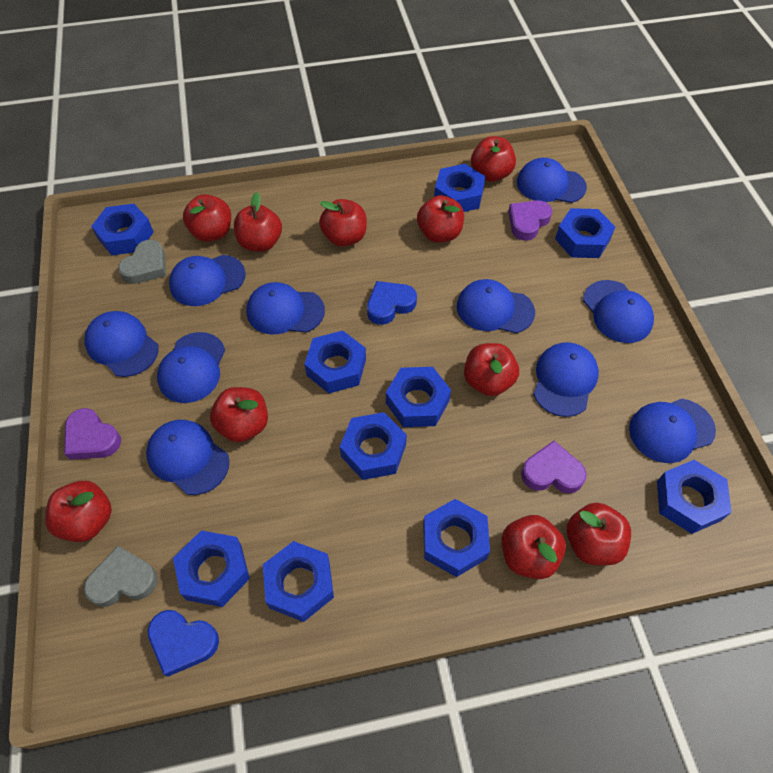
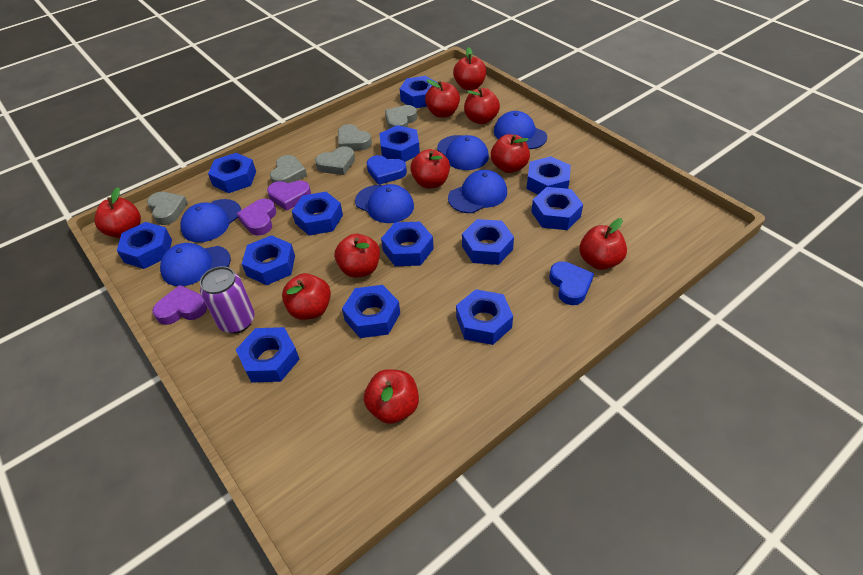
blue cap: 10 -> 6
blue nut: 10 -> 13
grey heart: 2 -> 5
purple can: 0 -> 1

